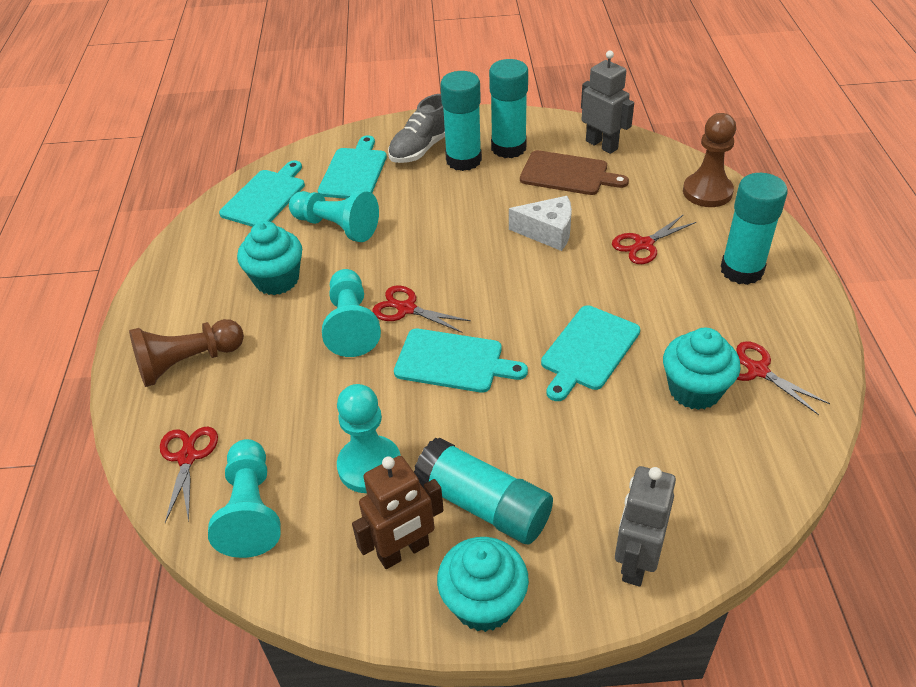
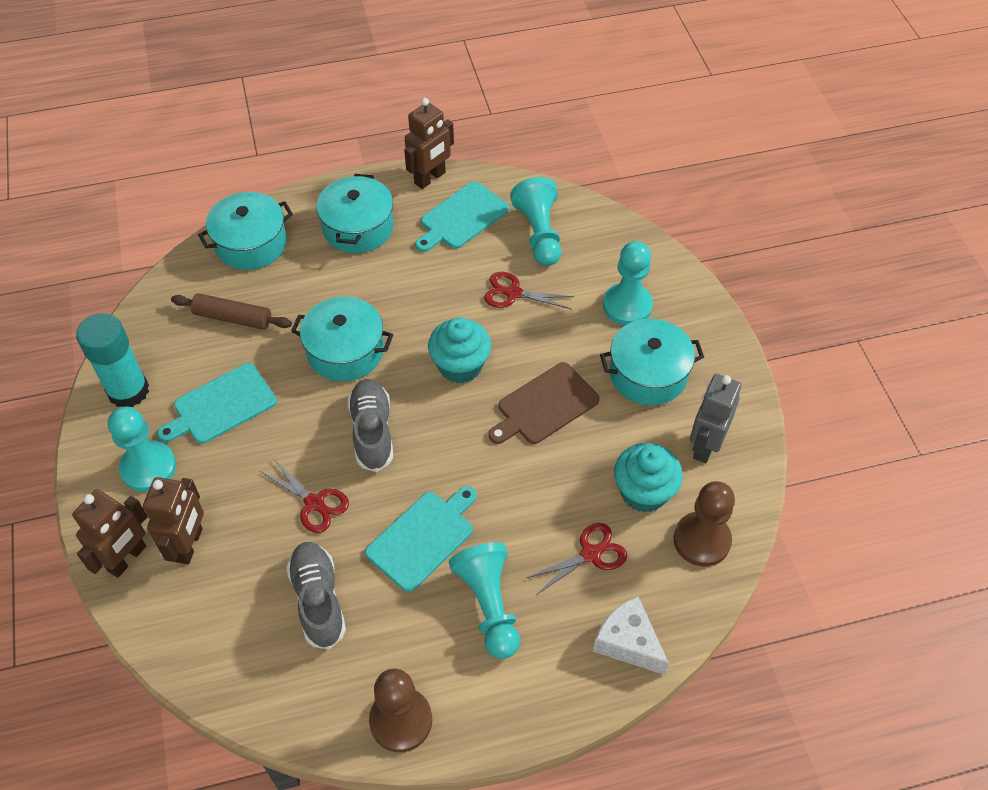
brown robot: 1 -> 3
brown rolling pin: 0 -> 1
grey robot: 2 -> 1
grey shoe: 1 -> 2
red scissors: 4 -> 3
turquoise cupcake: 3 -> 2
turquoise cutting board: 4 -> 3
turquoise glue stick: 4 -> 1
turquoise pot: 0 -> 4

